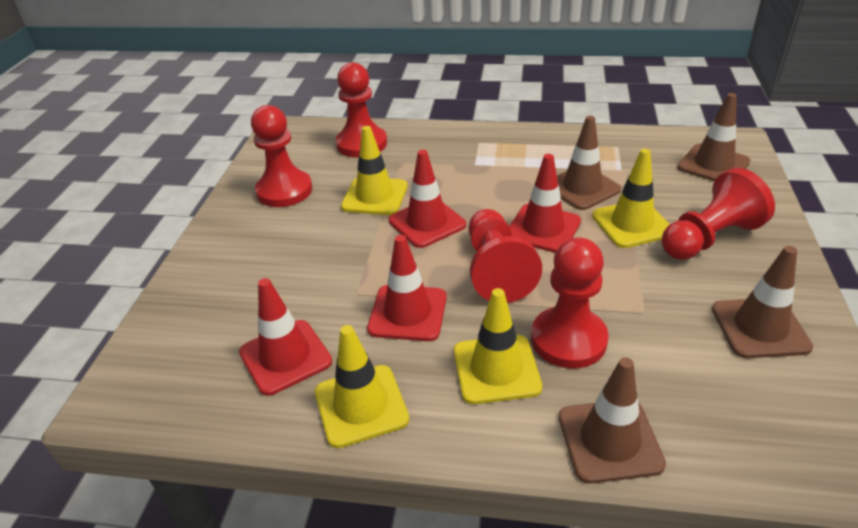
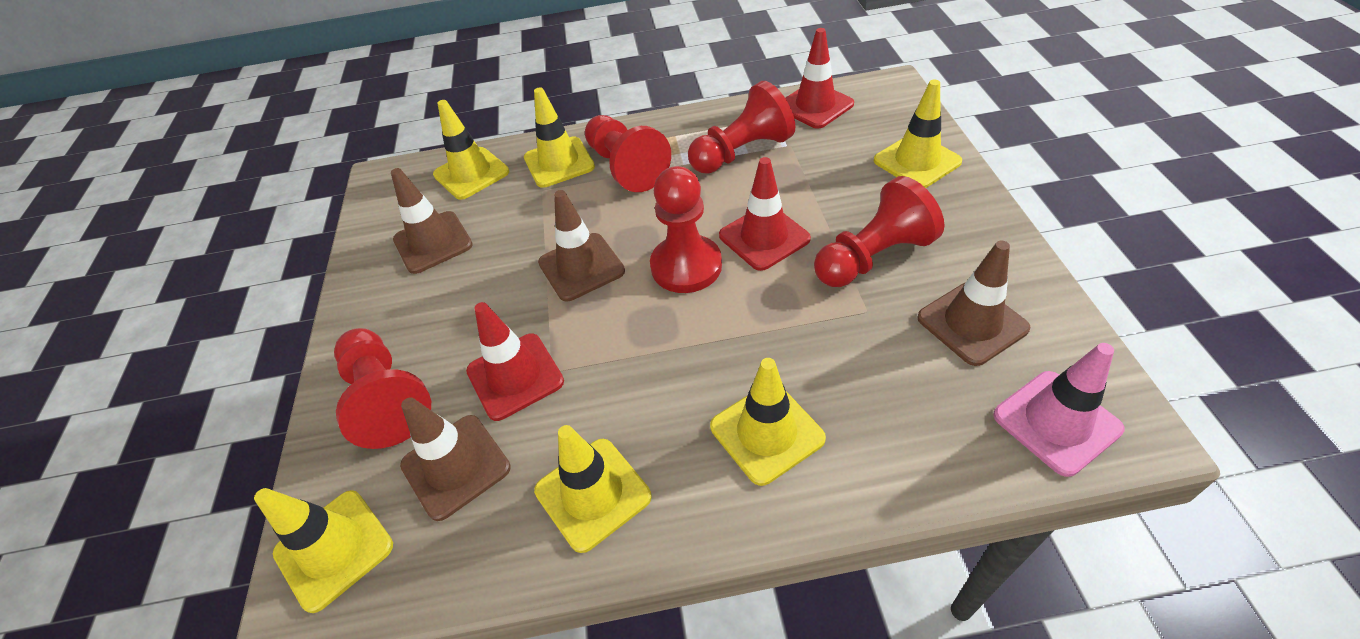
pink traffic cone: 0 -> 1
red traffic cone: 4 -> 3
yellow traffic cone: 4 -> 6

